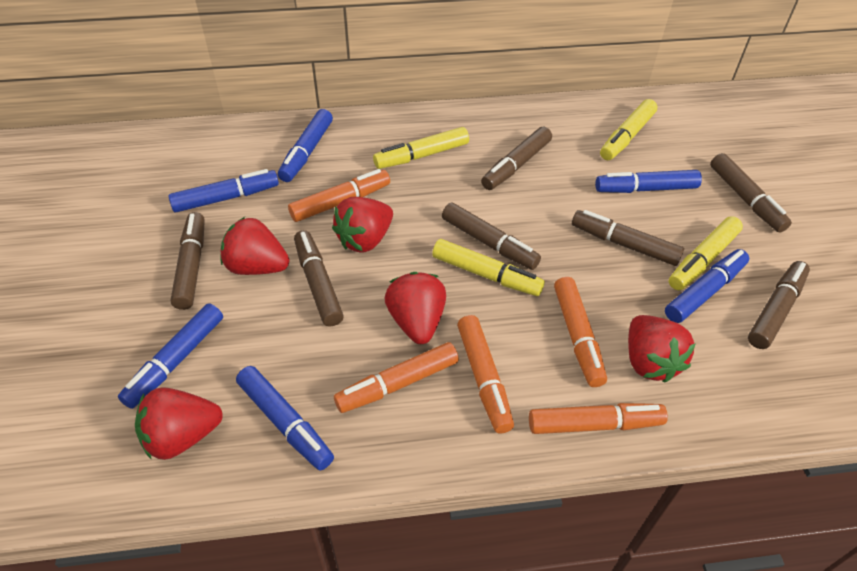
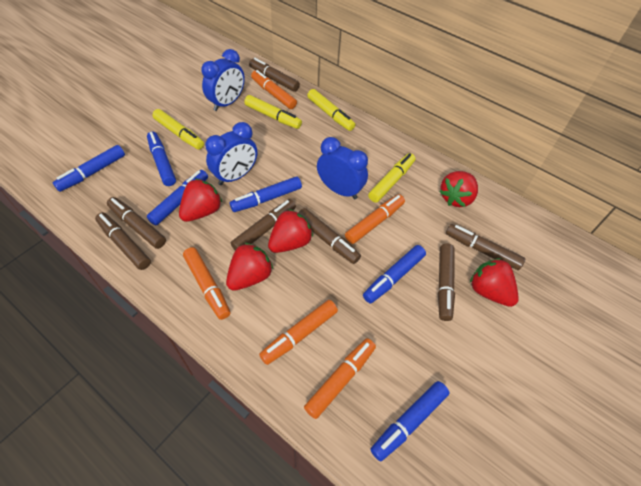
blue clock: 0 -> 3

